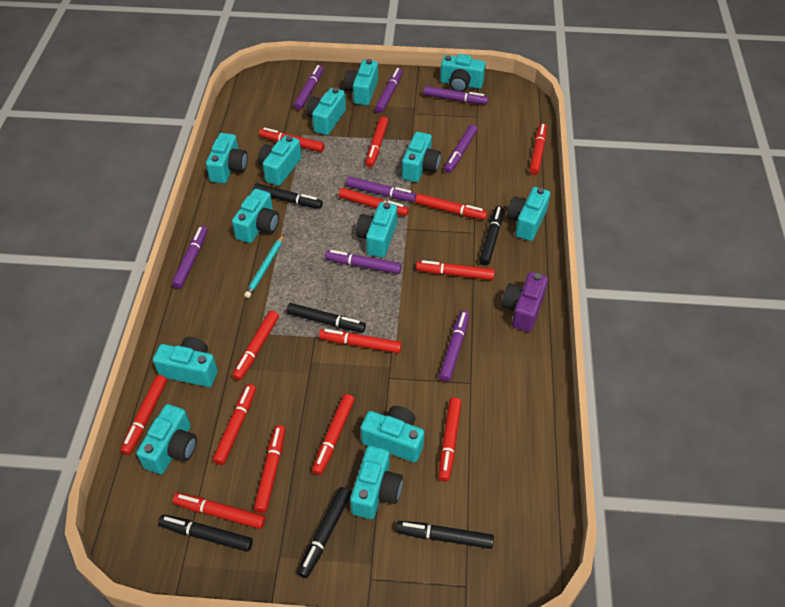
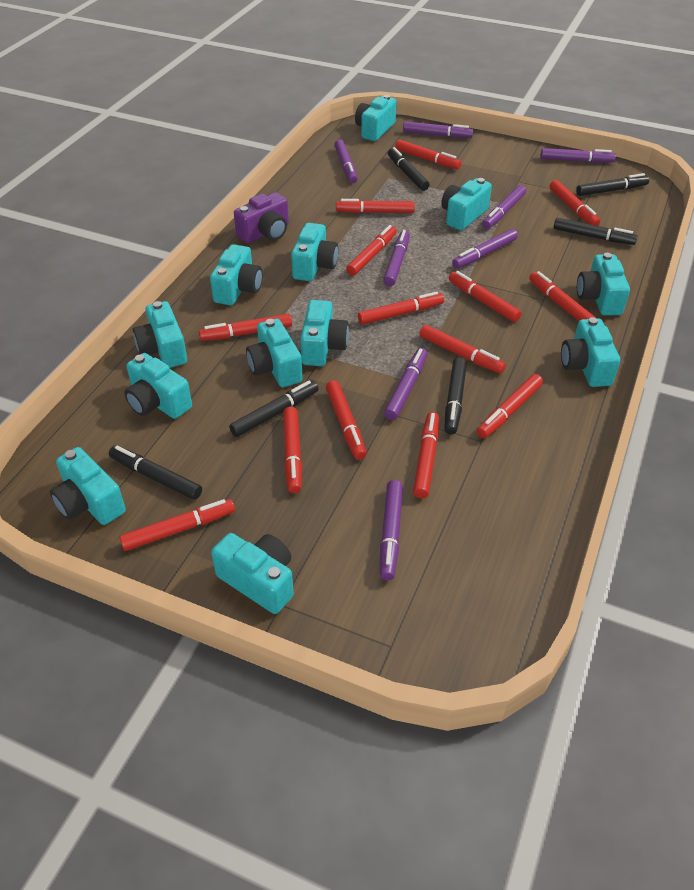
turquoise camera: 13 -> 12
turquoise pencil: 1 -> 0

